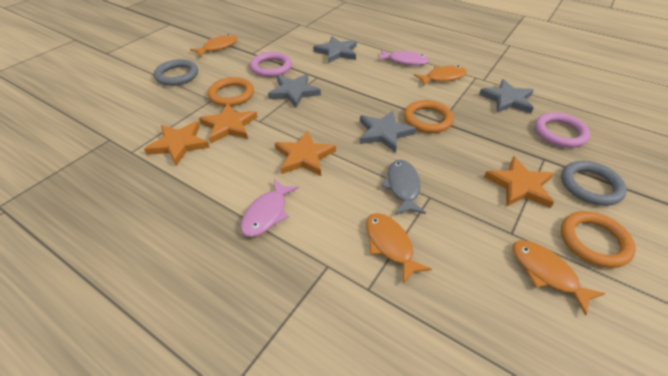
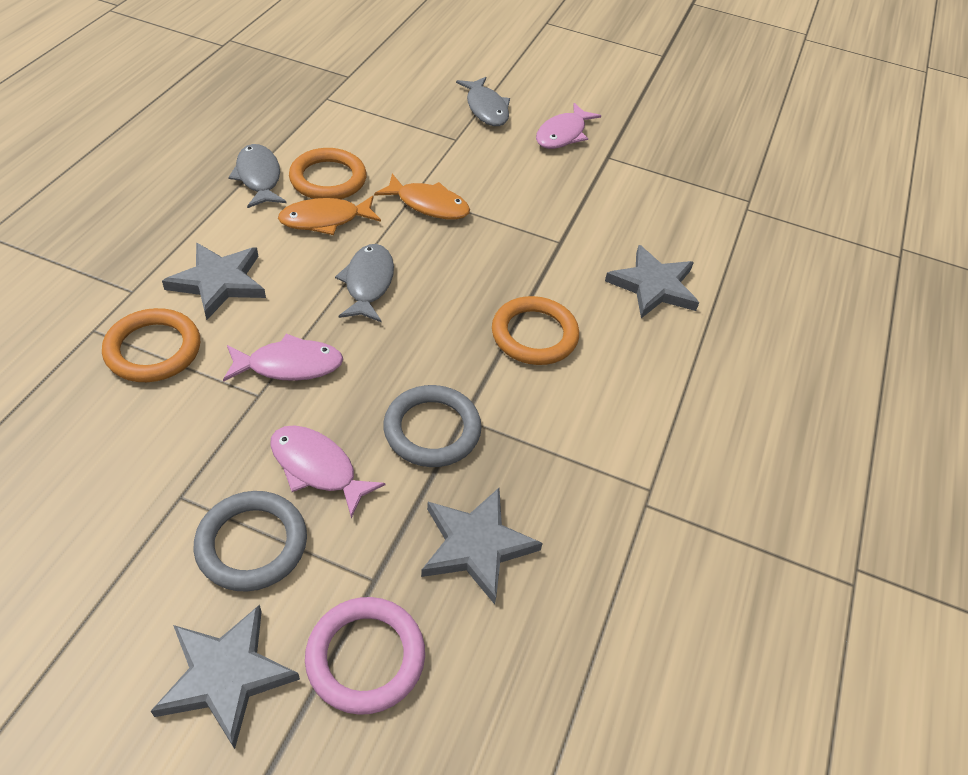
grey fish: 1 -> 3
orange fish: 4 -> 2
orange star: 4 -> 0
pink fish: 2 -> 3
pink ring: 2 -> 1

